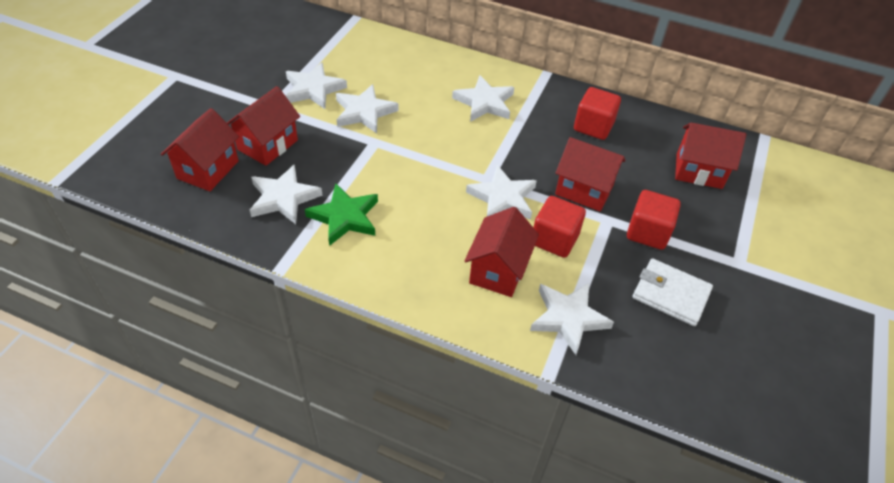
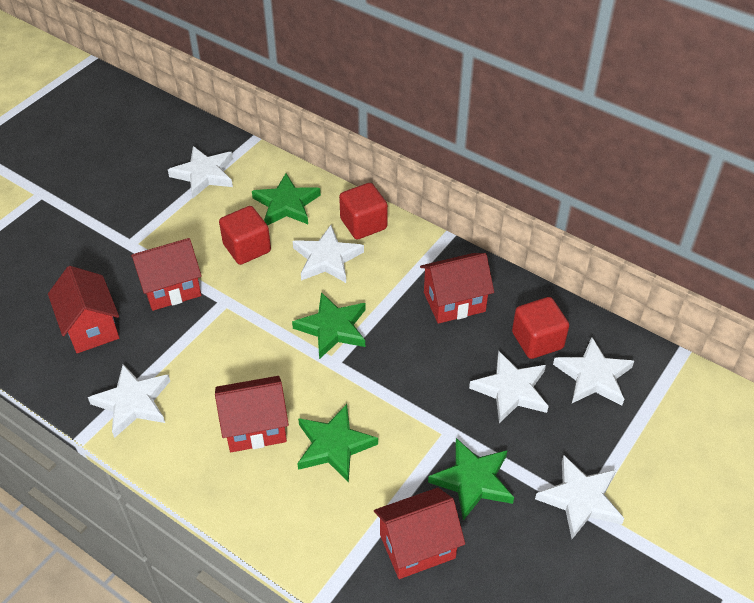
green star: 1 -> 4
white wallet: 1 -> 0

